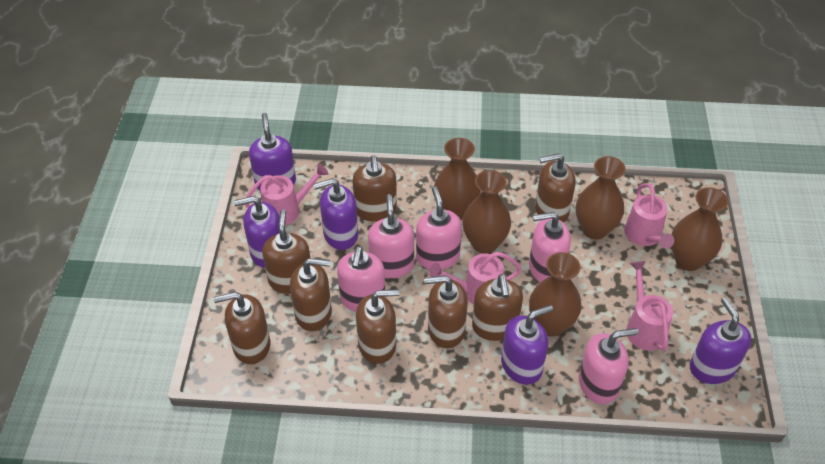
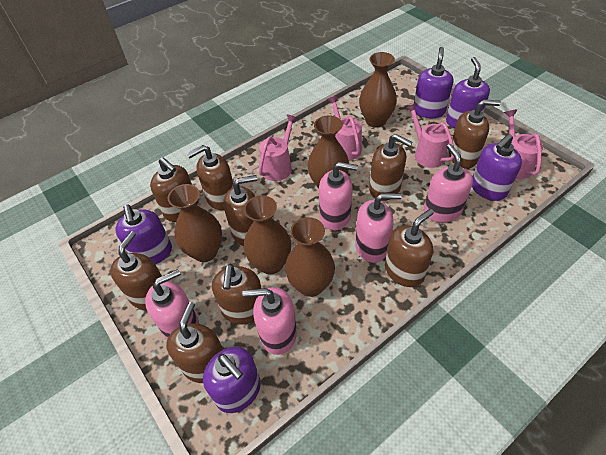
brown soap dispenser: 8 -> 9

